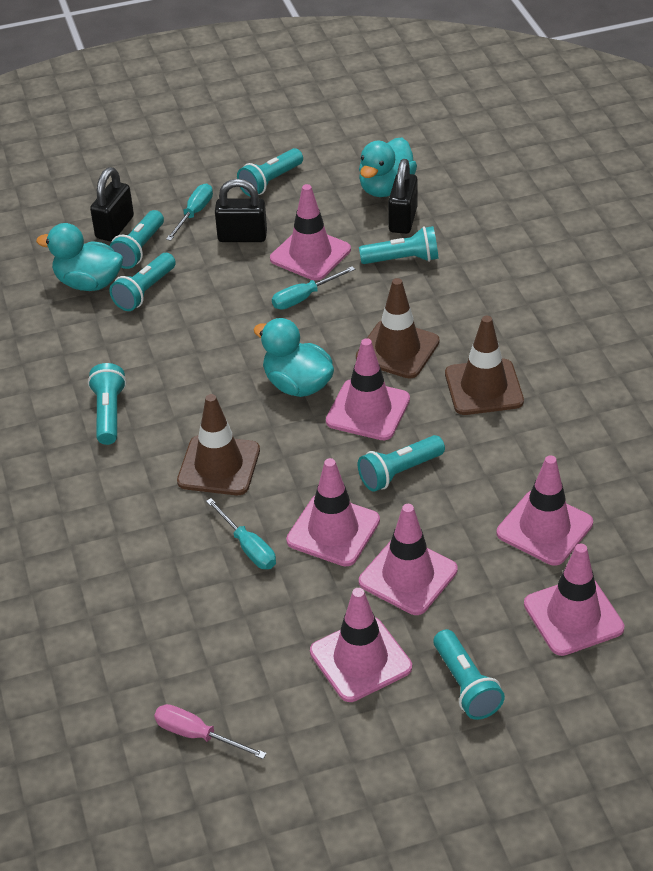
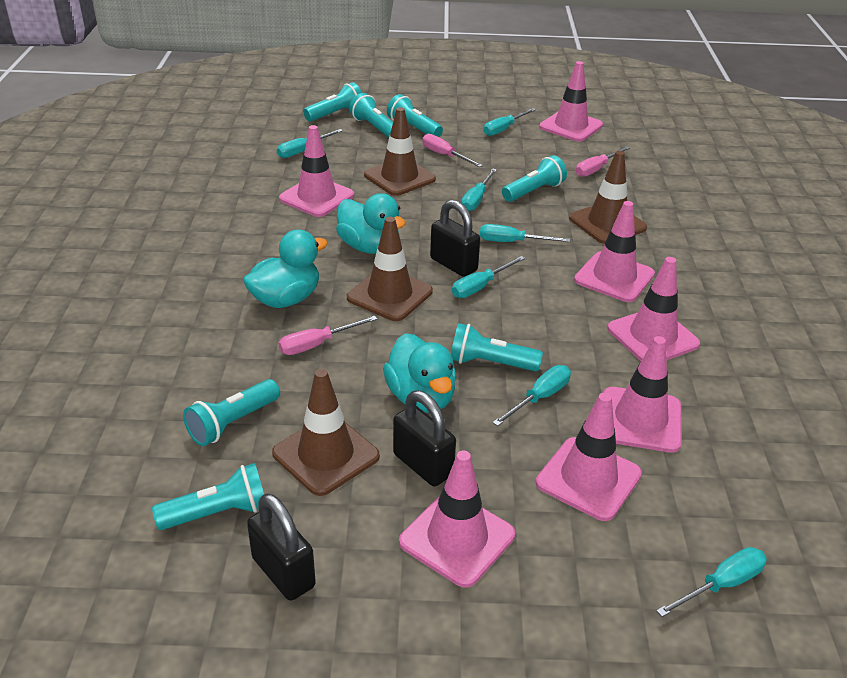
brown traffic cone: 3 -> 4
pink screwdriver: 1 -> 3
turquoise screwdriver: 3 -> 7

